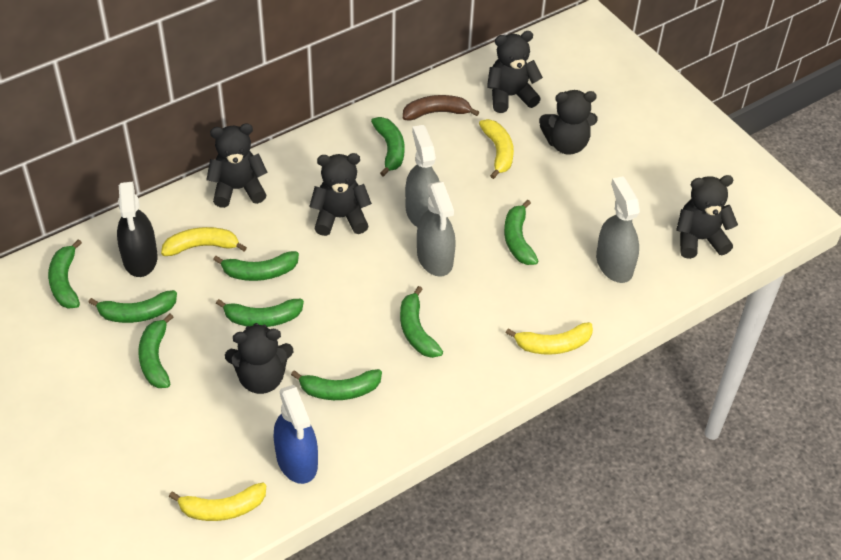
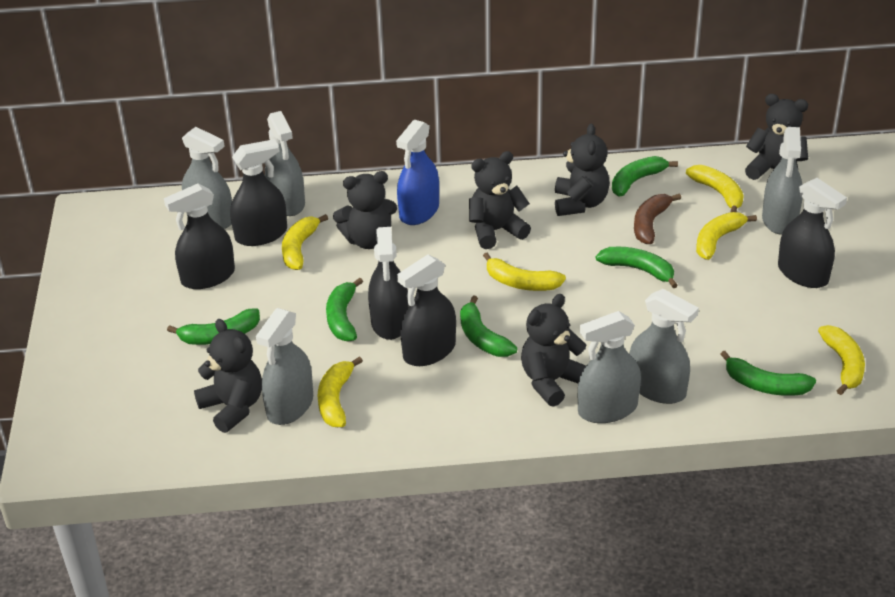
black spray bottle: 1 -> 5
green banana: 9 -> 6
grey spray bottle: 3 -> 6
yellow banana: 4 -> 6

